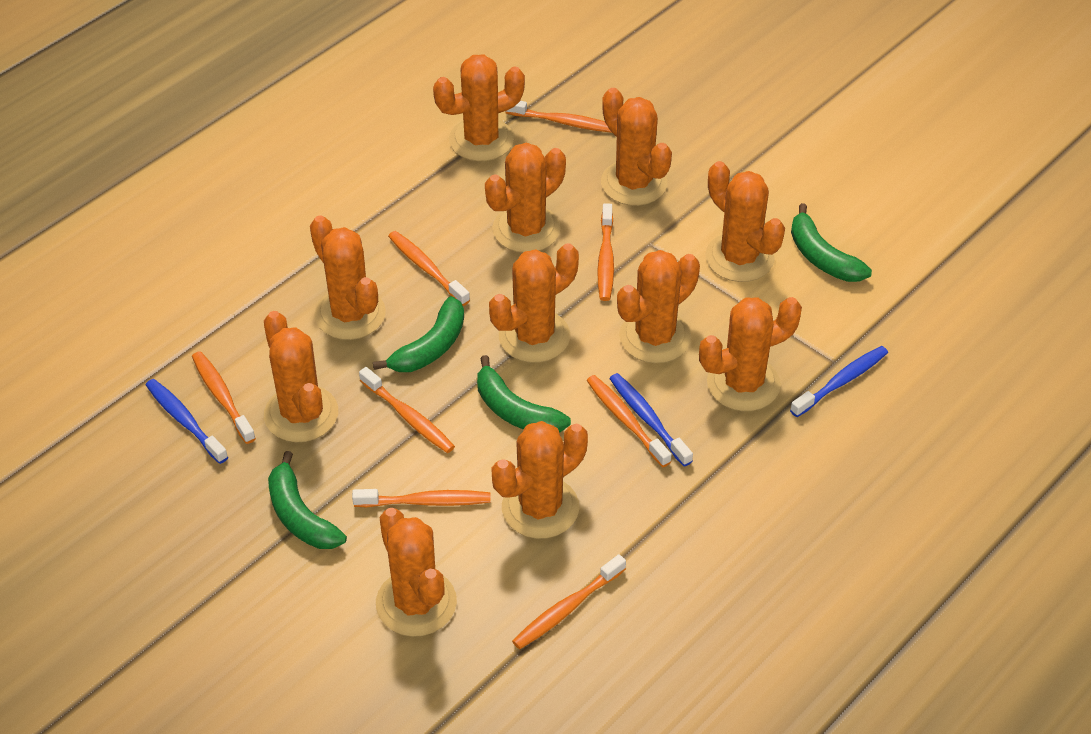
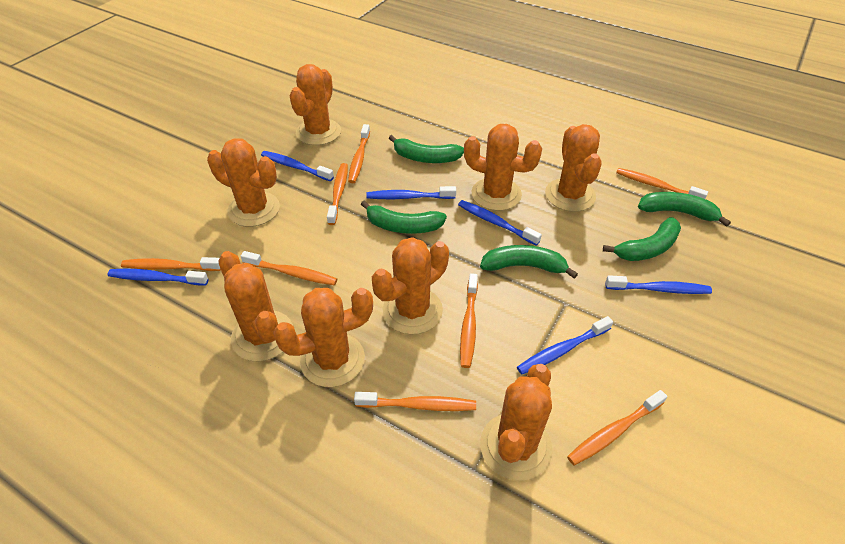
blue toothbrush: 3 -> 6
green banana: 4 -> 5
orange cactus: 11 -> 8

